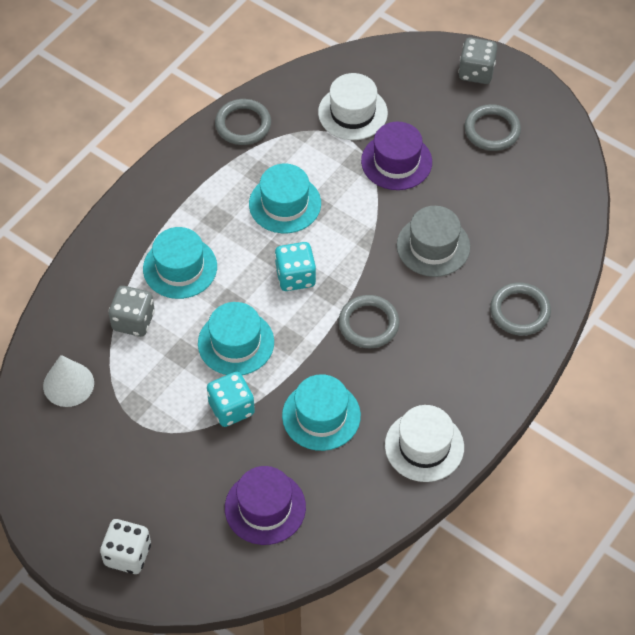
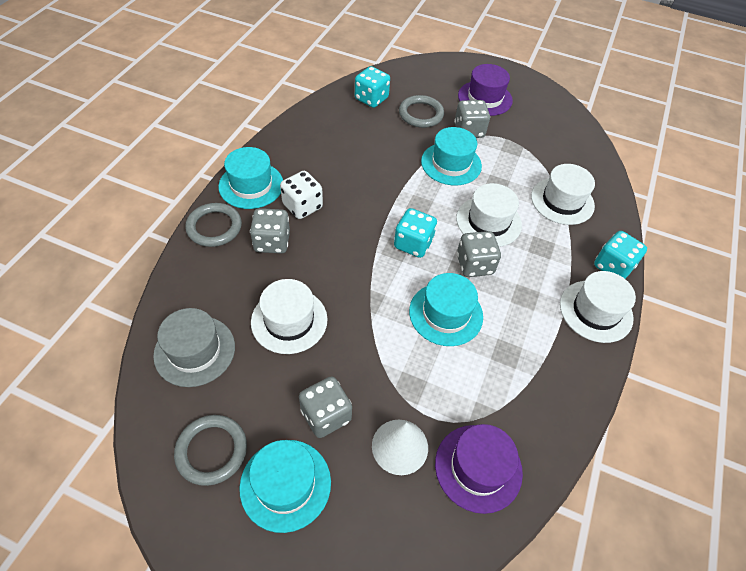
grey dice: 2 -> 4
grey ring: 4 -> 3
turquoise dice: 2 -> 3
white hat: 2 -> 4

